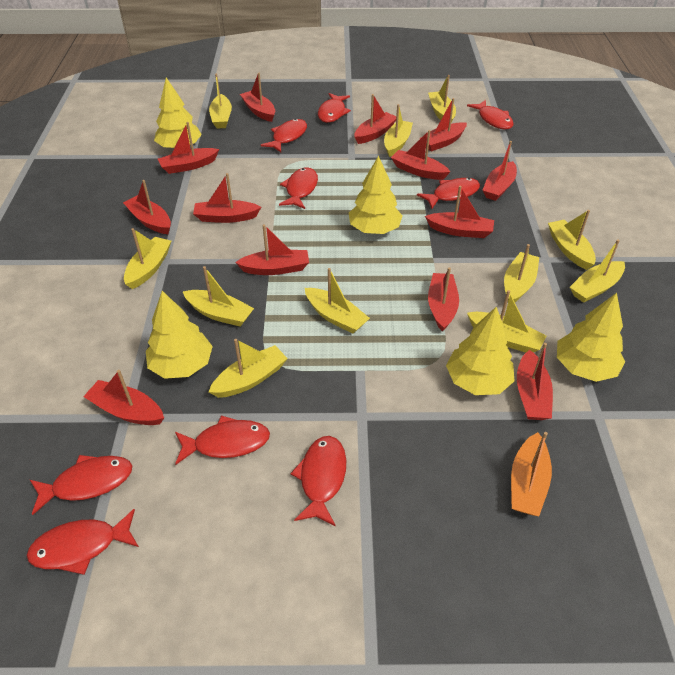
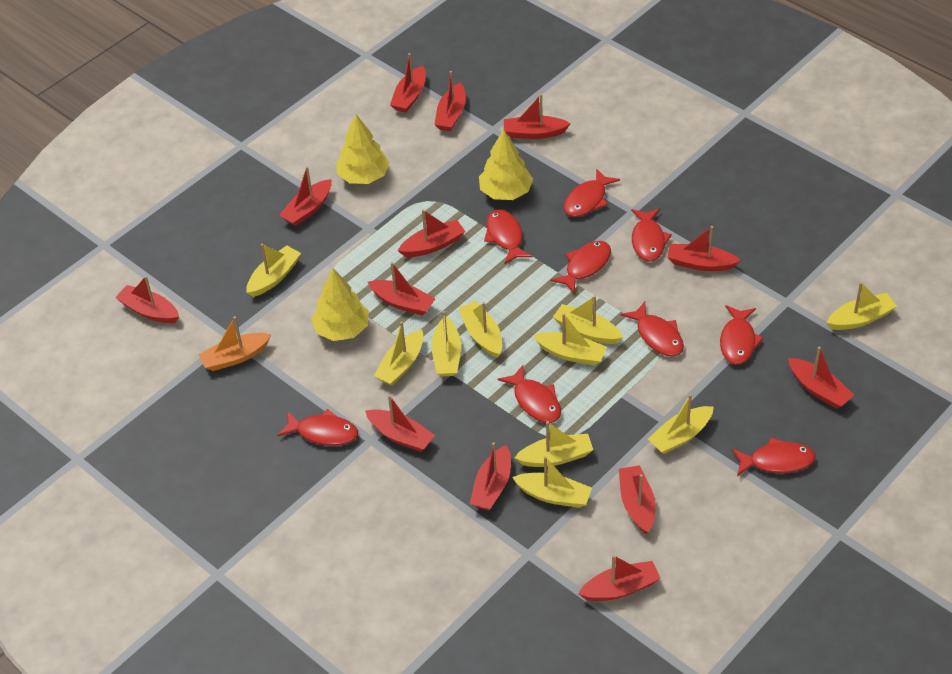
yellow boat: 11 -> 10
yellow tree: 5 -> 3

